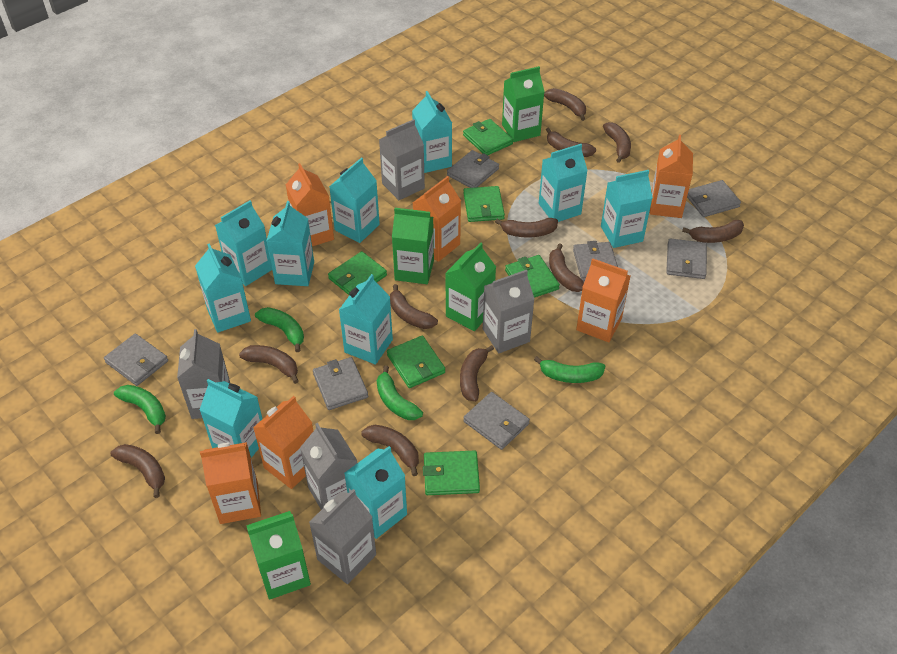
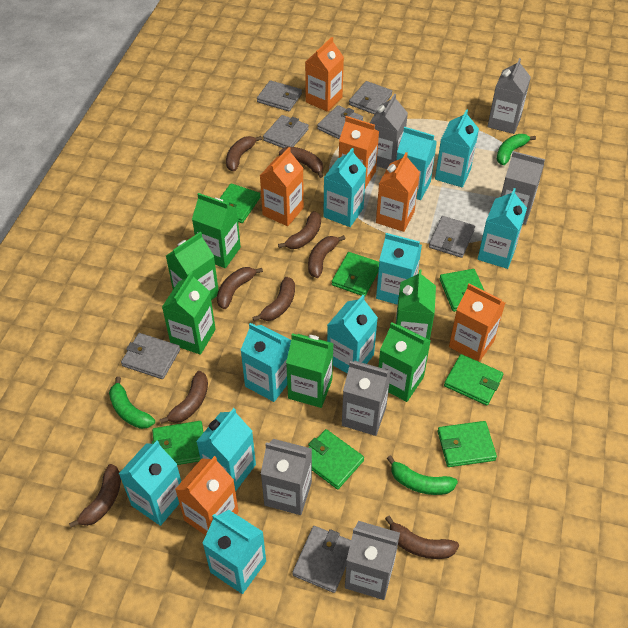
brown banana: 11 -> 9
green banana: 4 -> 3
green carton: 4 -> 6
green wallet: 6 -> 7
grey carton: 5 -> 6

